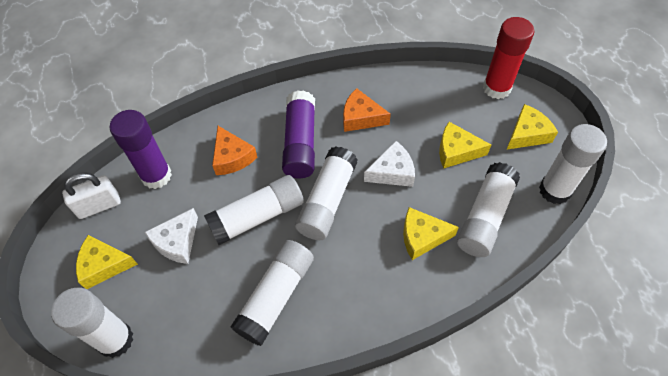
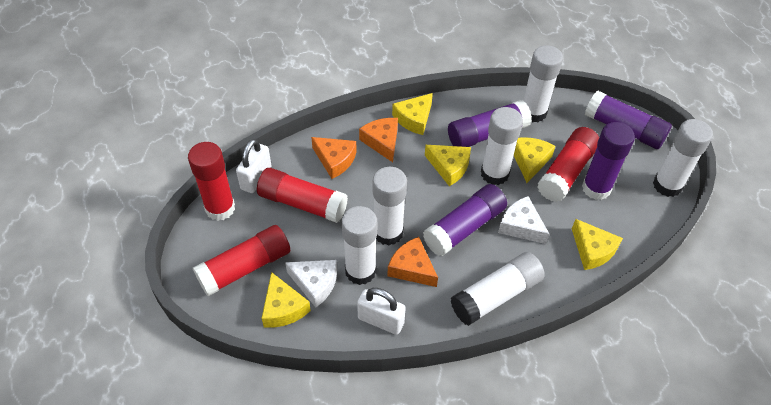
orange cheese: 2 -> 3
purple glue stick: 2 -> 4
red glue stick: 1 -> 4
white padlock: 1 -> 2
yellow cheese: 4 -> 5

